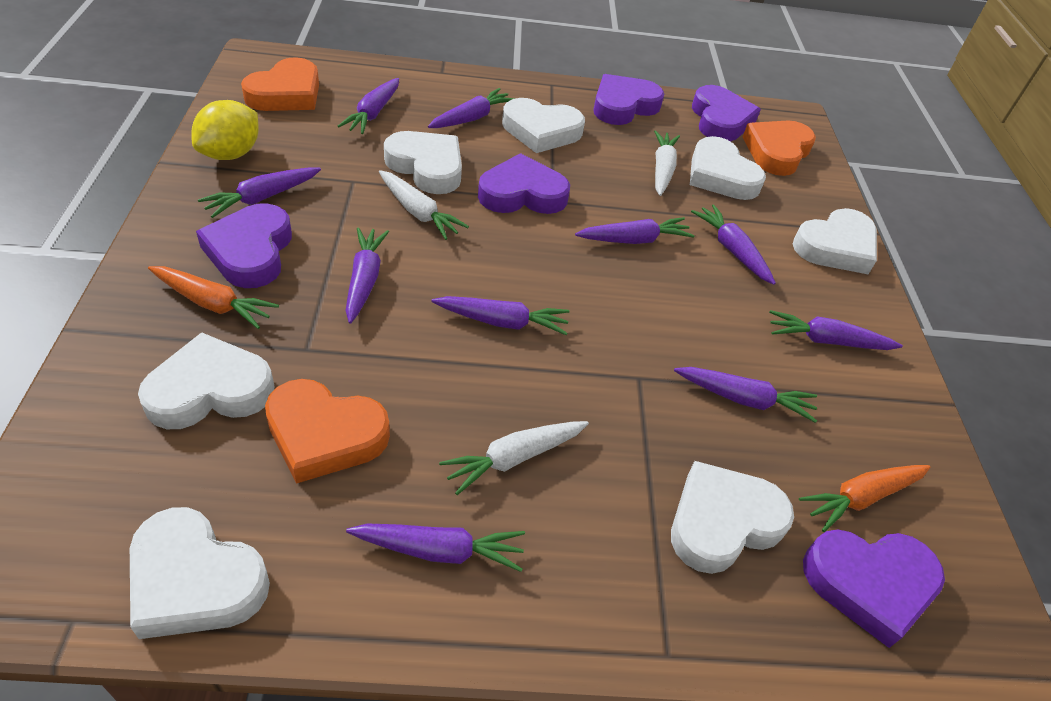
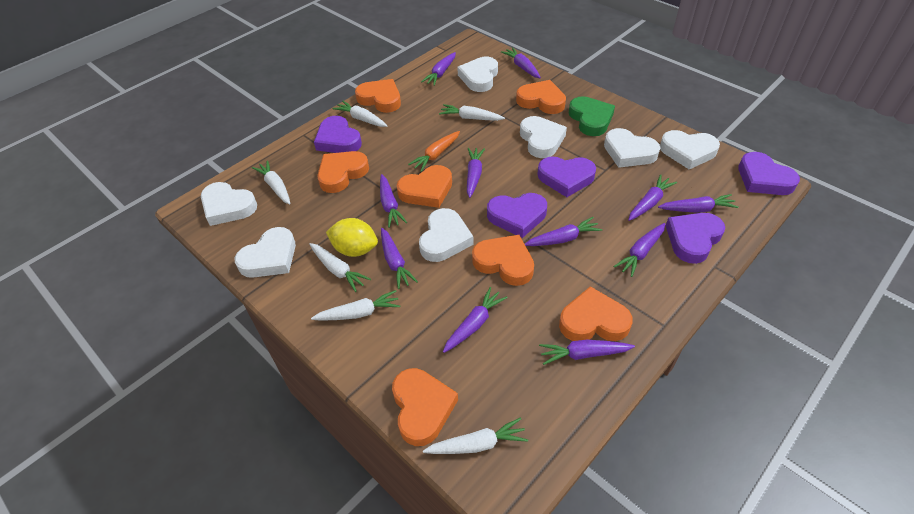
green heart: 0 -> 1
orange carrot: 2 -> 1
orange heart: 3 -> 7
purple carrot: 10 -> 11
white carrot: 3 -> 6

